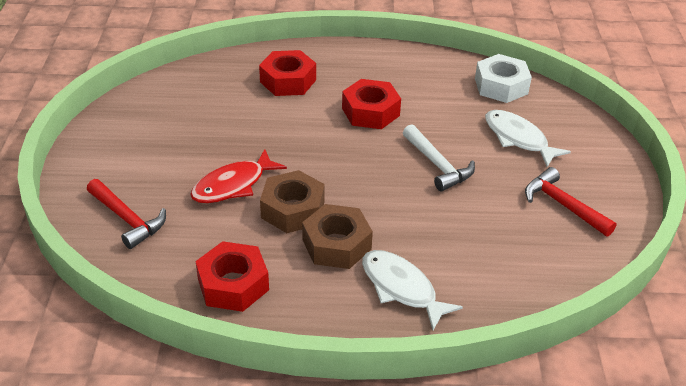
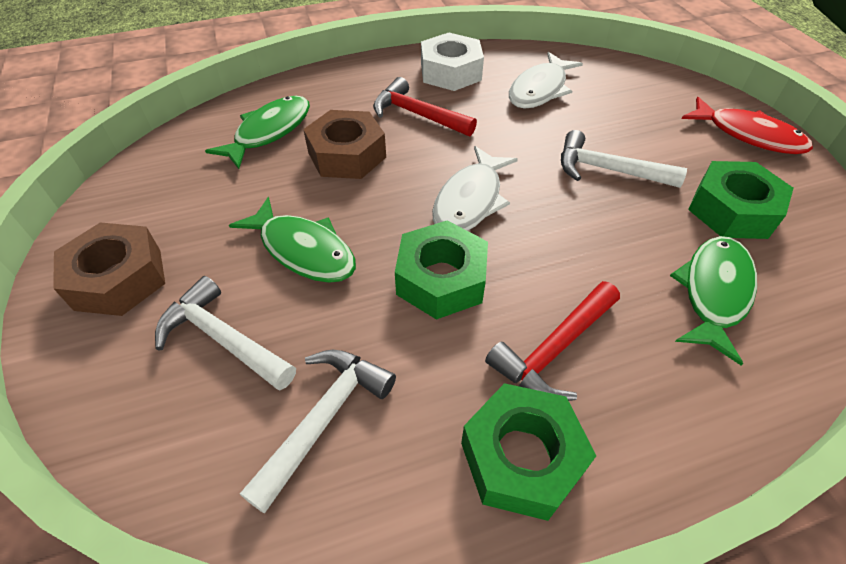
green fish: 0 -> 3
green nut: 0 -> 3
red nut: 3 -> 0
white hammer: 1 -> 3

